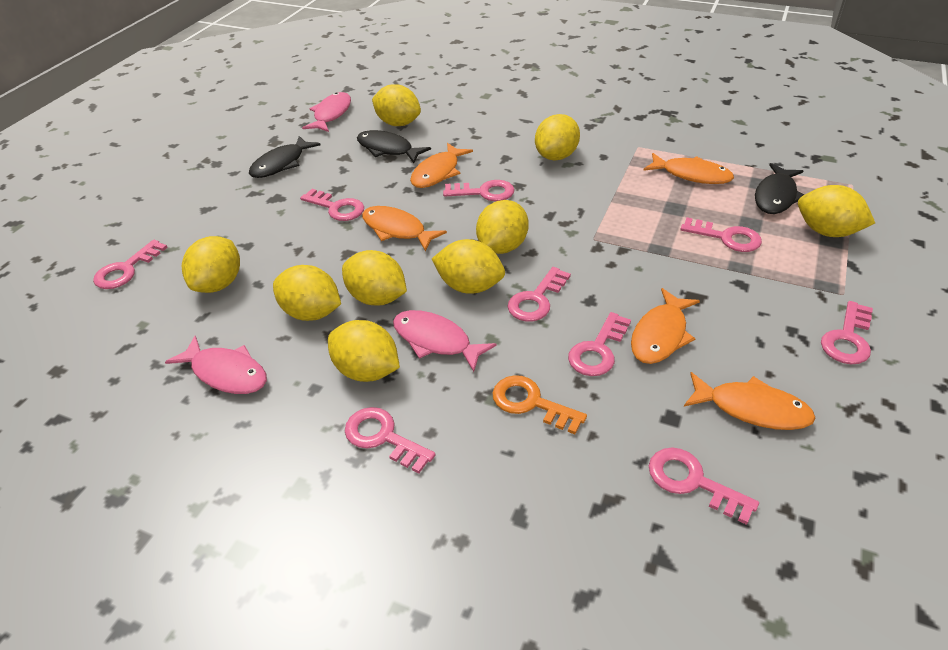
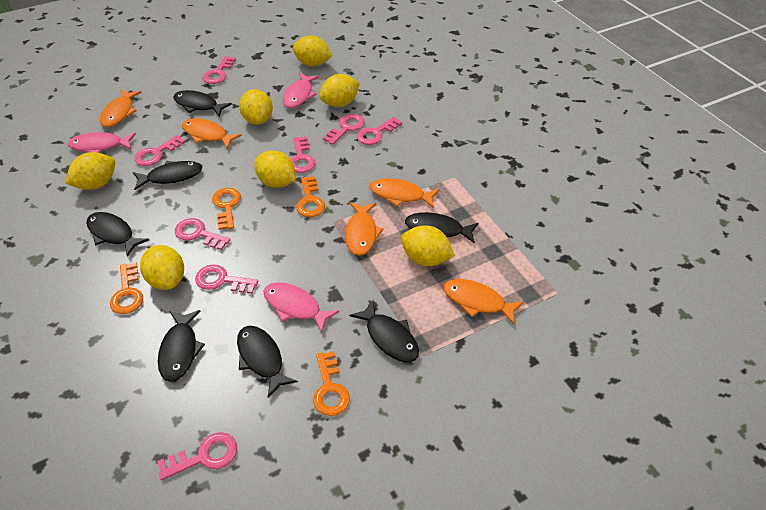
black fish: 3 -> 7
orange key: 1 -> 4
pink key: 9 -> 8
yellow lemon: 9 -> 7

